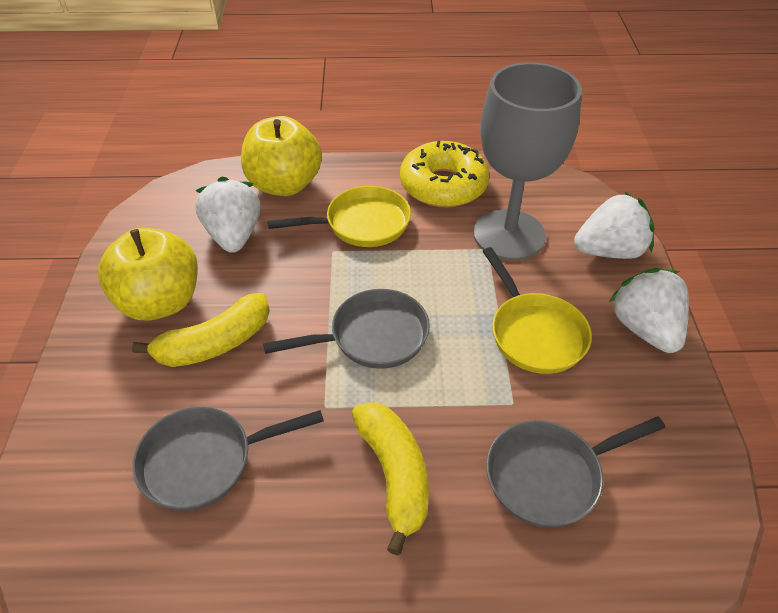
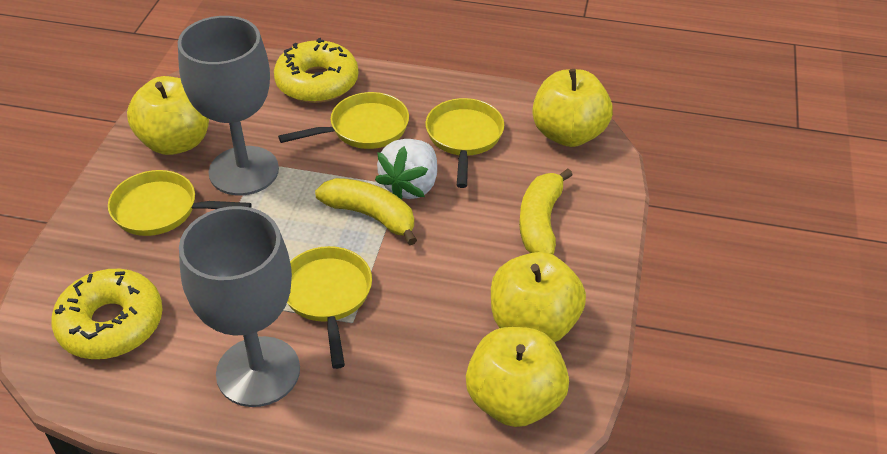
grey goblet: 1 -> 2
grey pan: 3 -> 0
white strawberry: 3 -> 1
yellow apple: 2 -> 4
yellow donut: 1 -> 2
yellow pan: 2 -> 4

